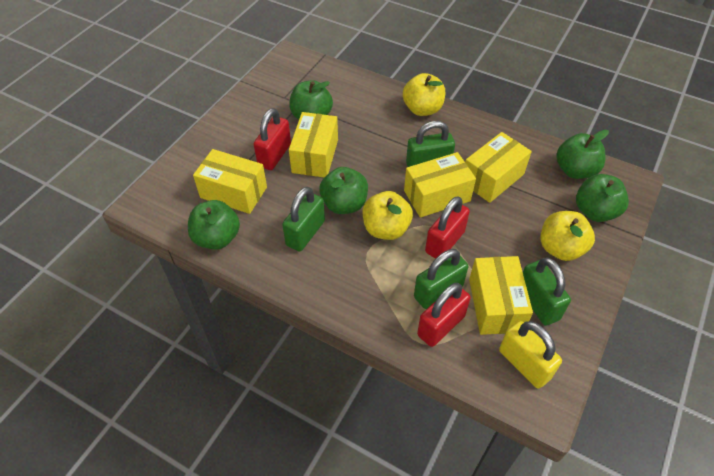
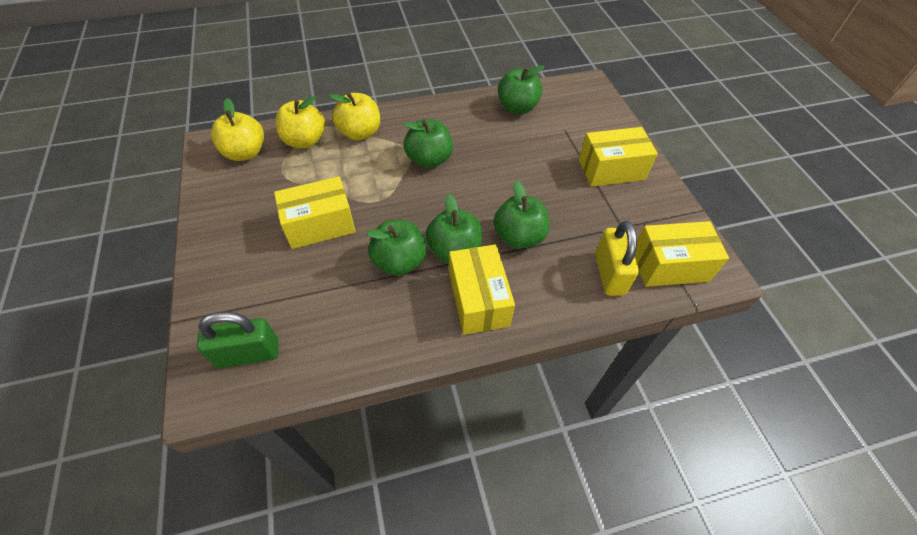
green padlock: 4 -> 1
red padlock: 3 -> 0
yellow box: 5 -> 4

